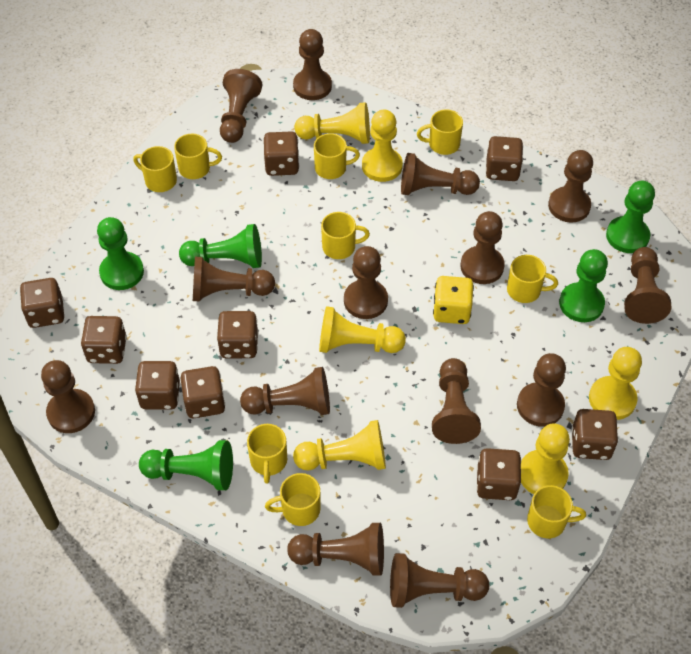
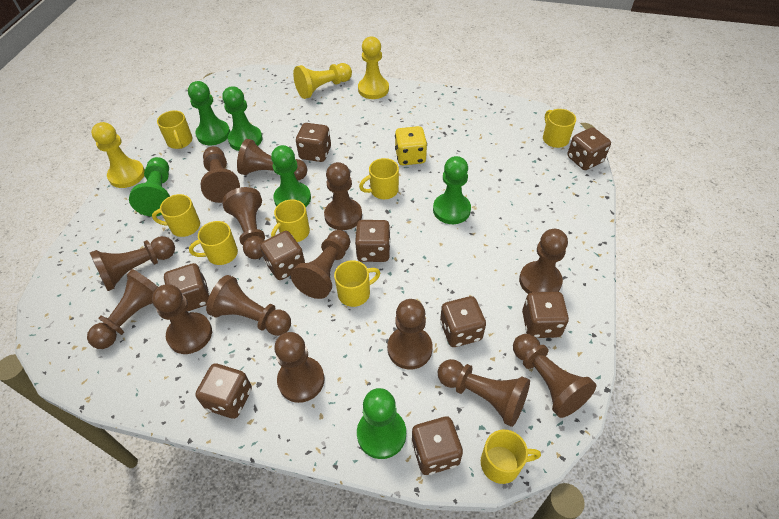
green pawn: 5 -> 6
yellow mug: 9 -> 8
yellow pawn: 6 -> 3

